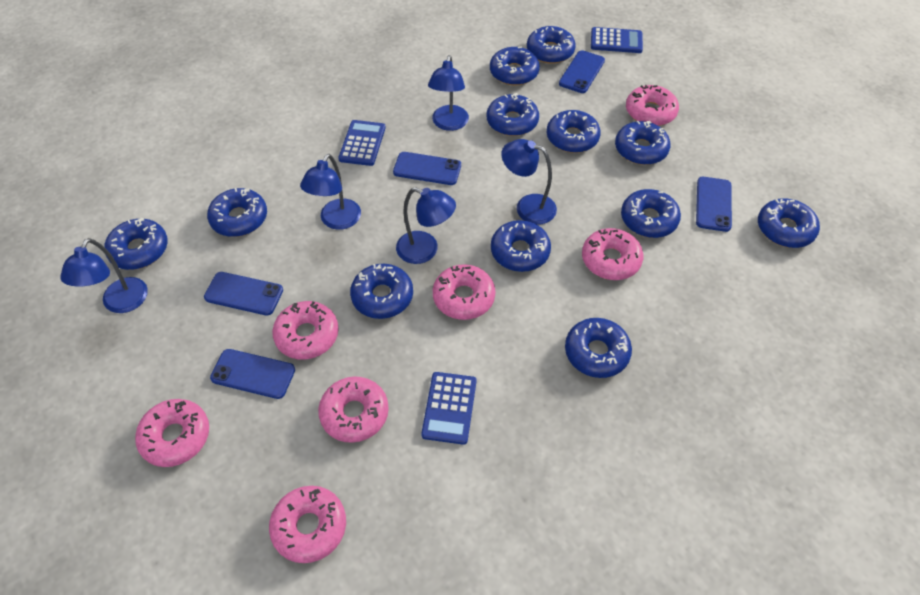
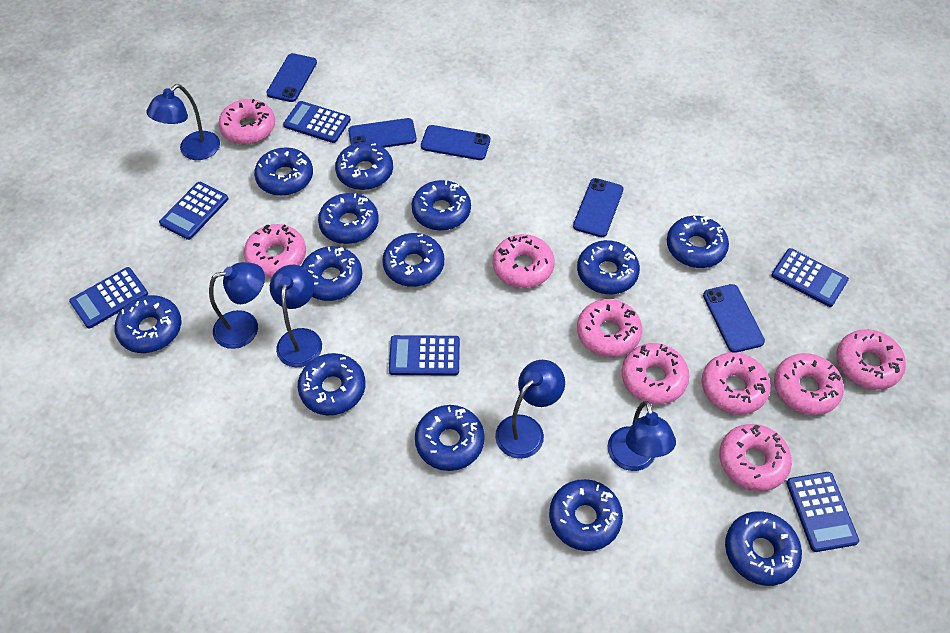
blue calculator: 3 -> 6
blue donut: 12 -> 13
pink donut: 7 -> 9

